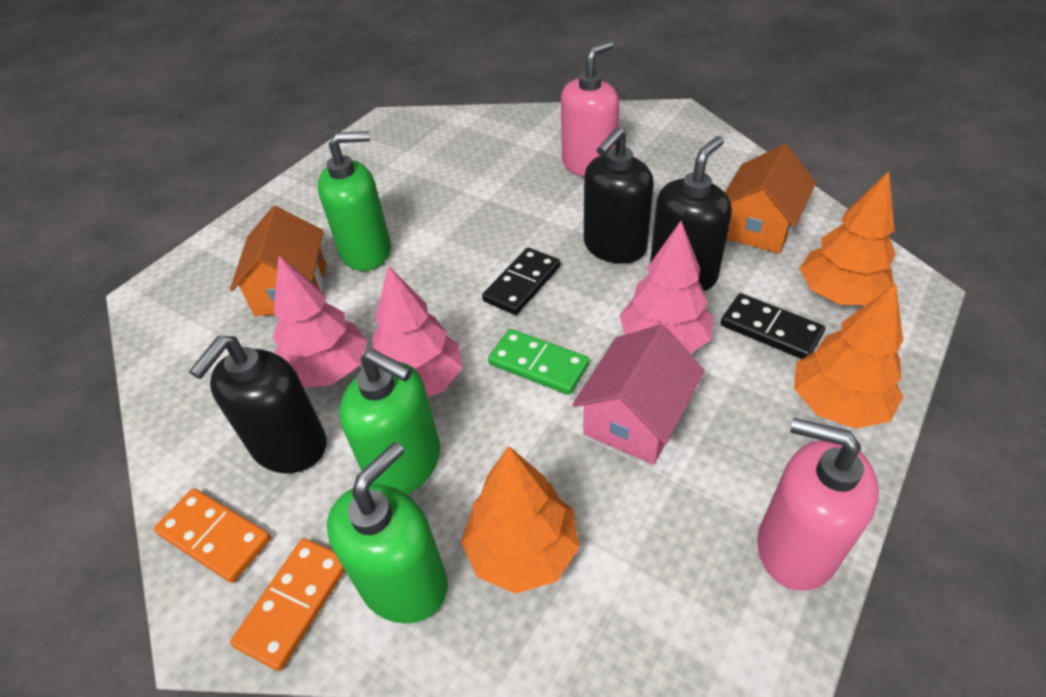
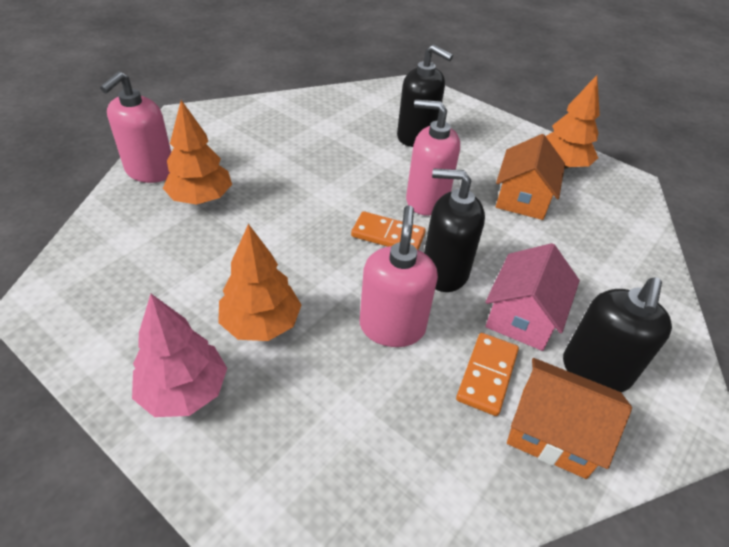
black domino: 2 -> 0
green domino: 1 -> 0
green soap dispenser: 3 -> 0
pink soap dispenser: 2 -> 3
pink tree: 3 -> 1

